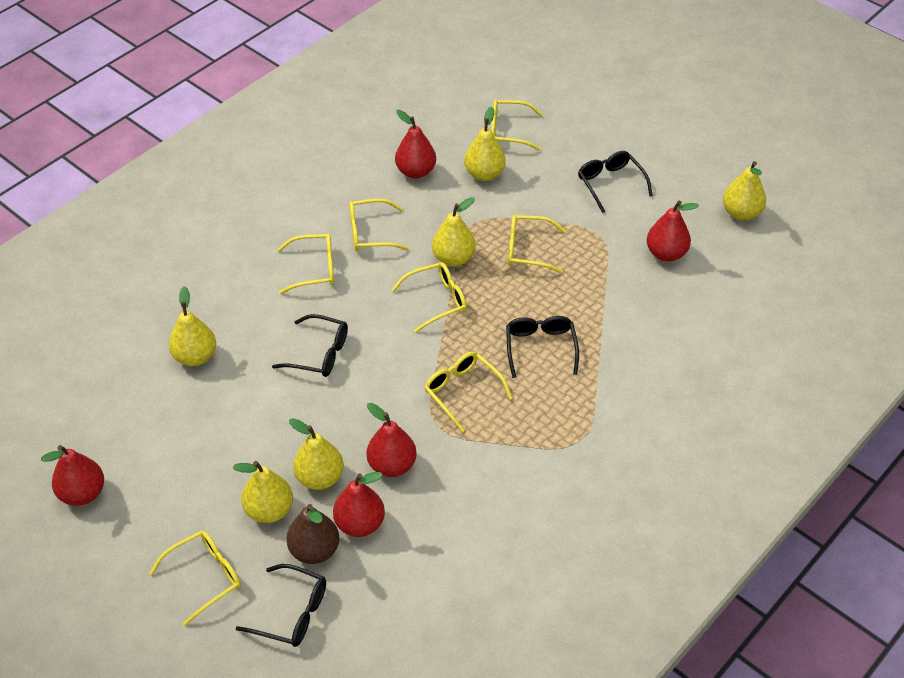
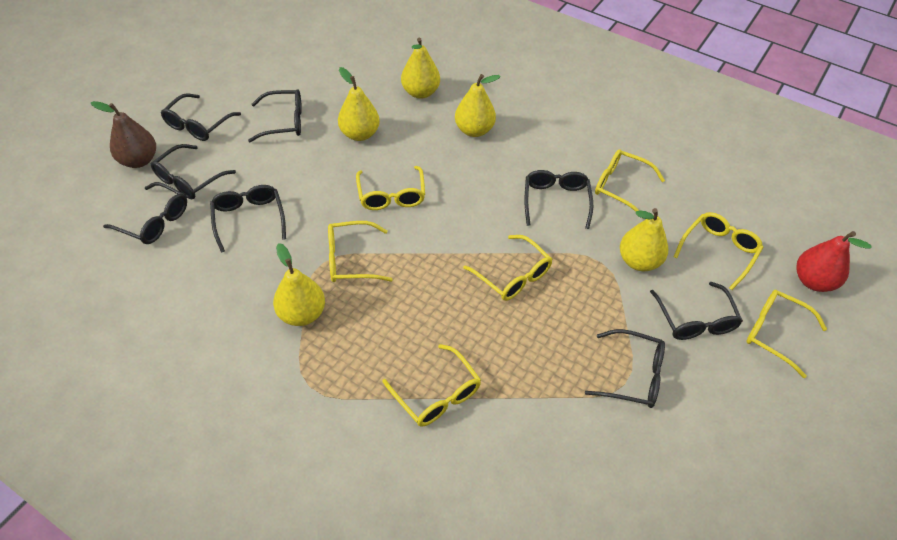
black glasses: 4 -> 8
red pear: 5 -> 1
yellow pear: 6 -> 5

